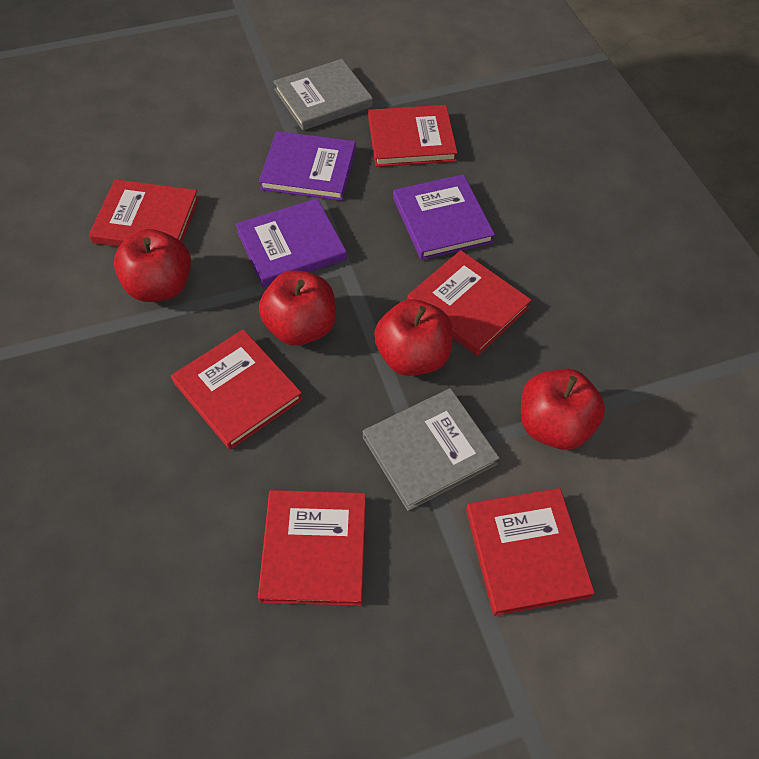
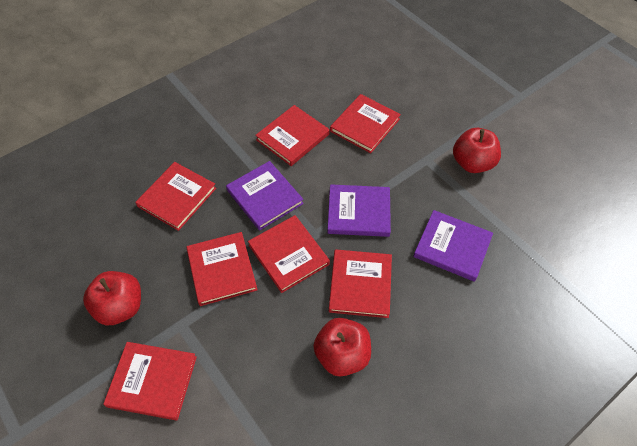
grey book: 2 -> 0
red apple: 4 -> 3
red book: 6 -> 7

